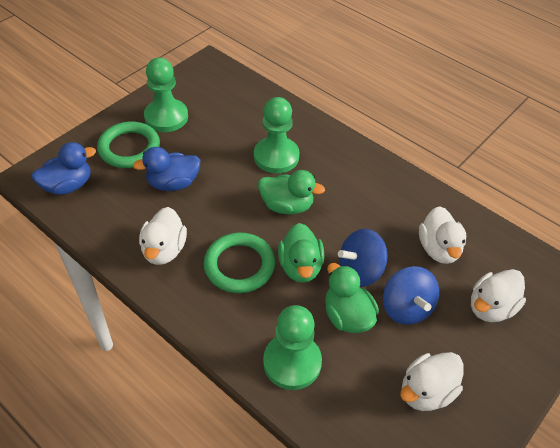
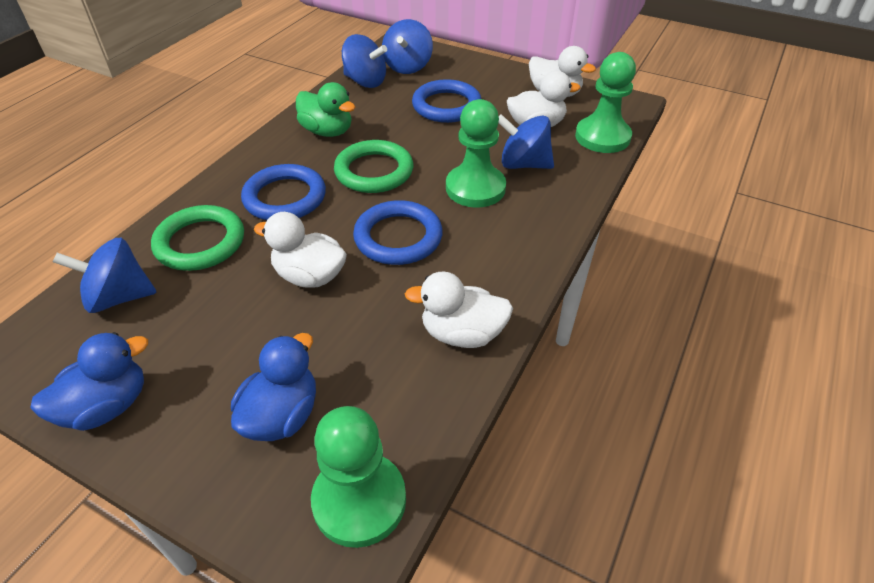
blue ring: 0 -> 3
blue spinning top: 2 -> 4
green duck: 3 -> 1

